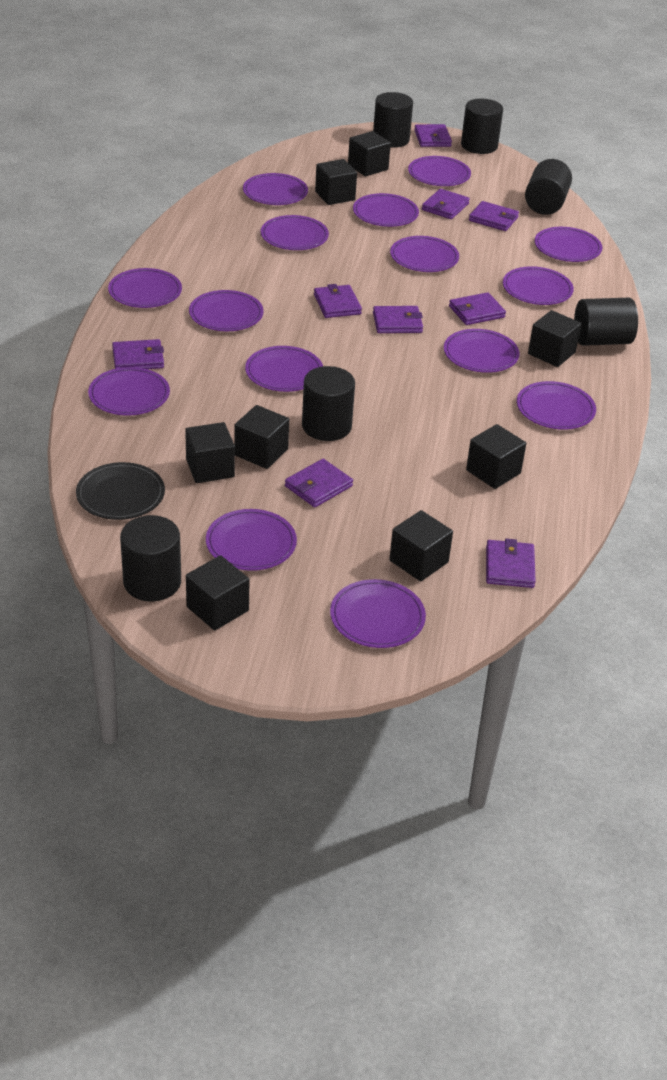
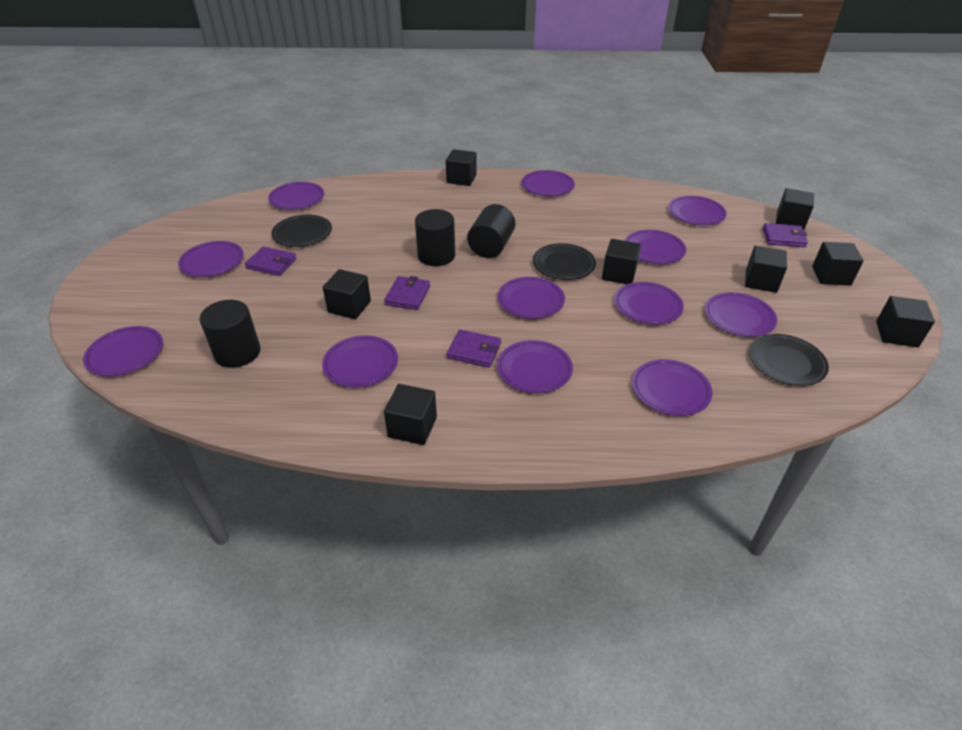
black cylinder: 6 -> 3
black plate: 1 -> 3
purple plate: 15 -> 12
purple wallet: 9 -> 4

